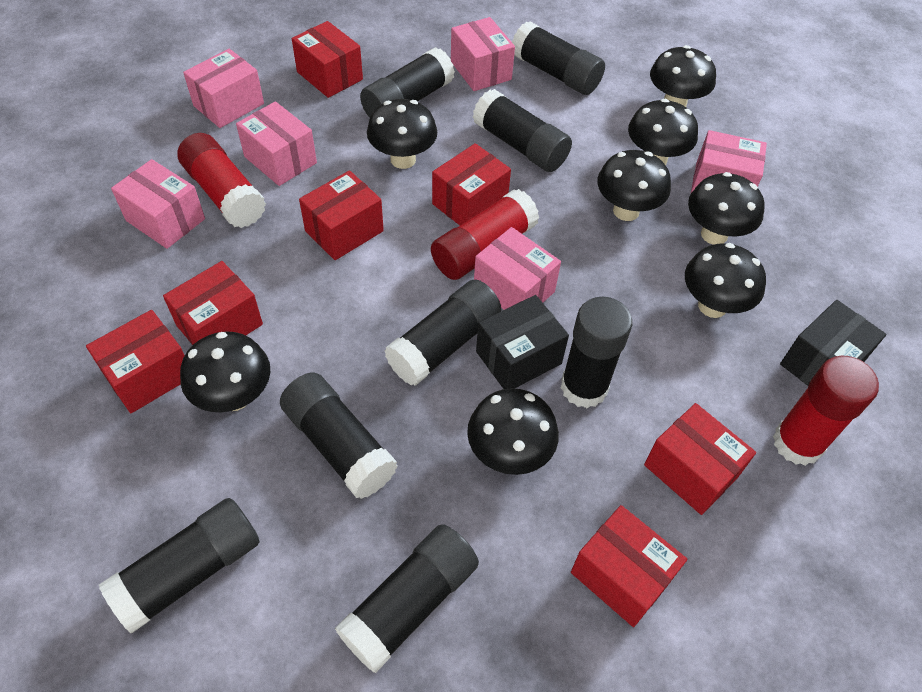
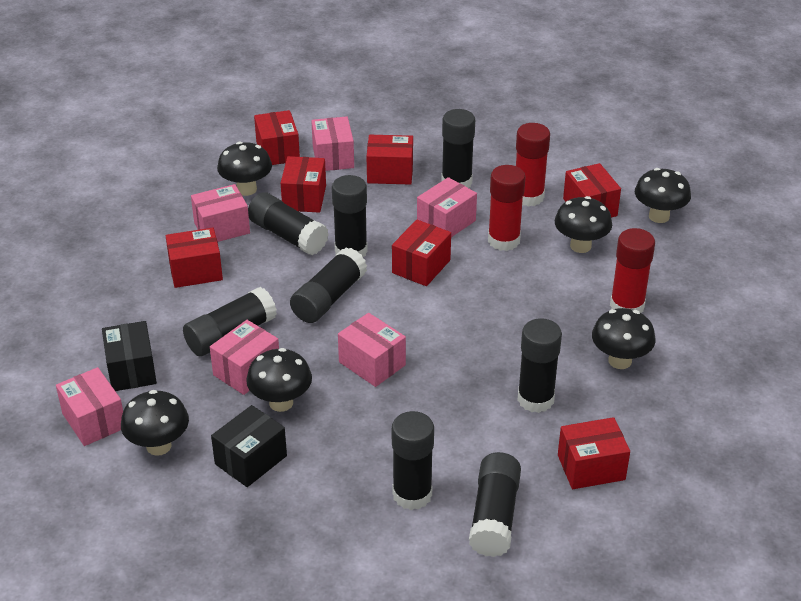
black mushroom: 8 -> 6

